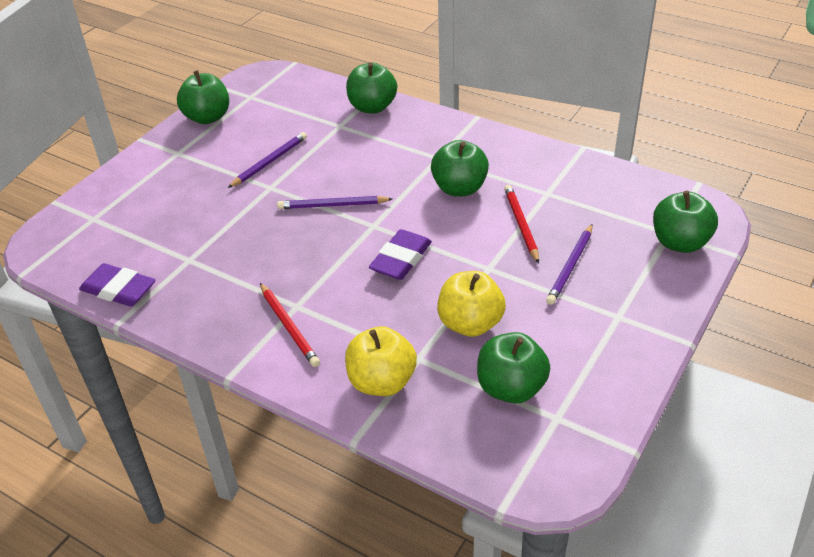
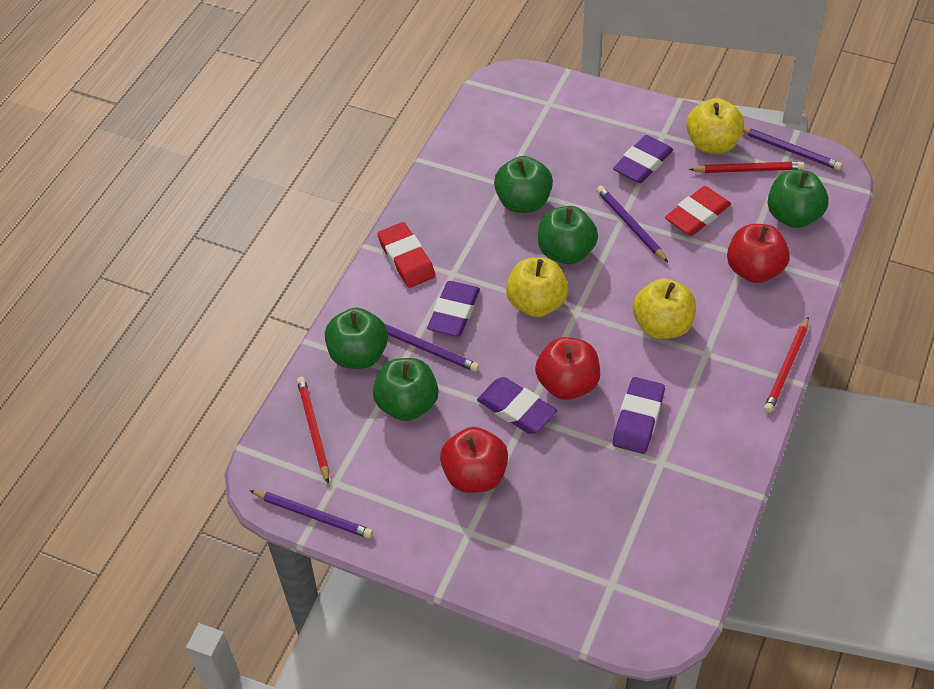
purple eraser: 2 -> 4
purple pencil: 3 -> 4
red apple: 0 -> 3
red eraser: 0 -> 2
red pencil: 2 -> 3
yellow apple: 2 -> 3

